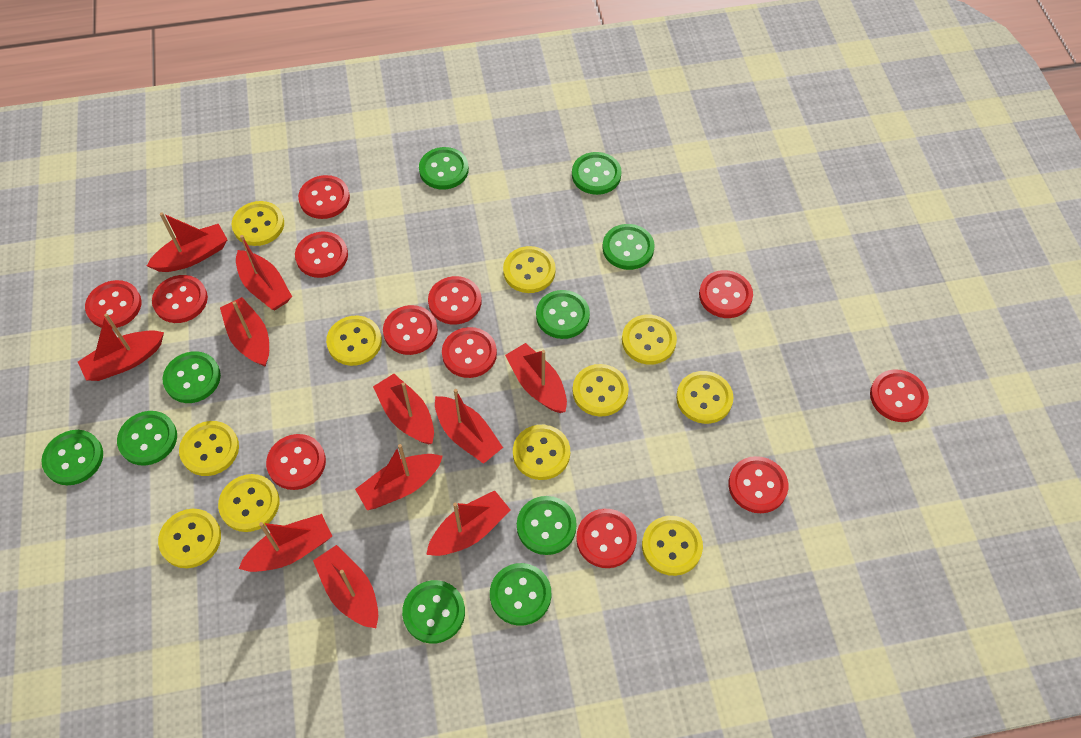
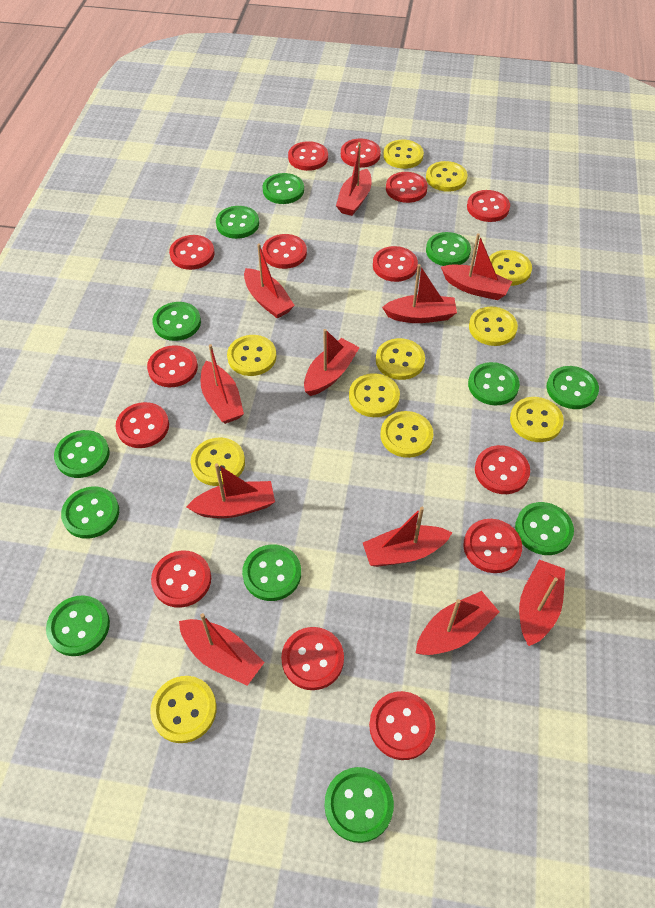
green button: 10 -> 12
red button: 12 -> 14

